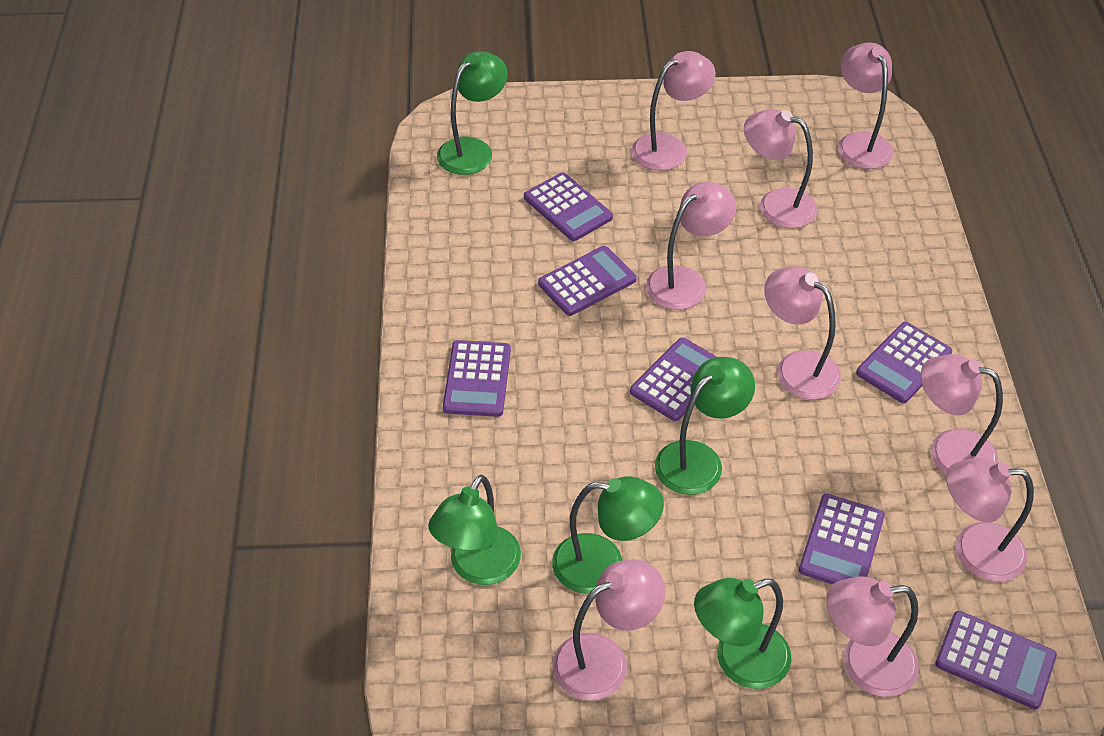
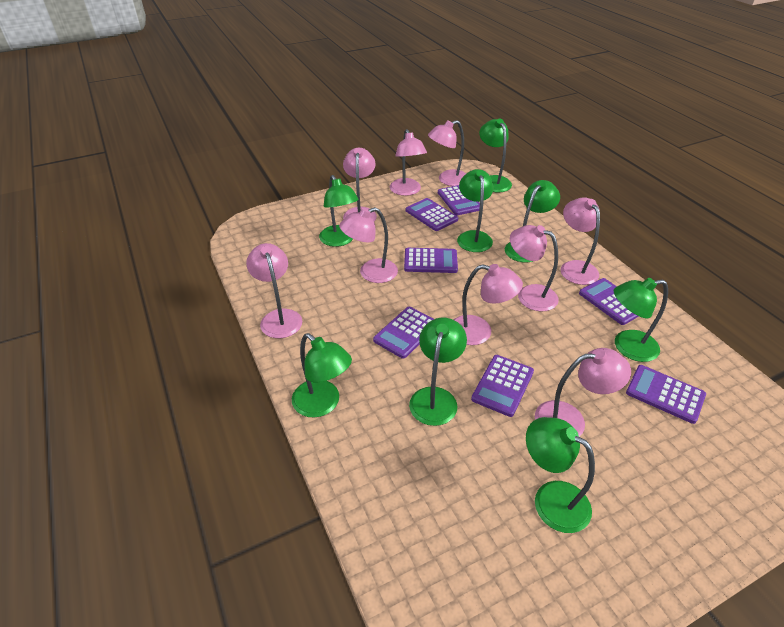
green lamp: 5 -> 8

